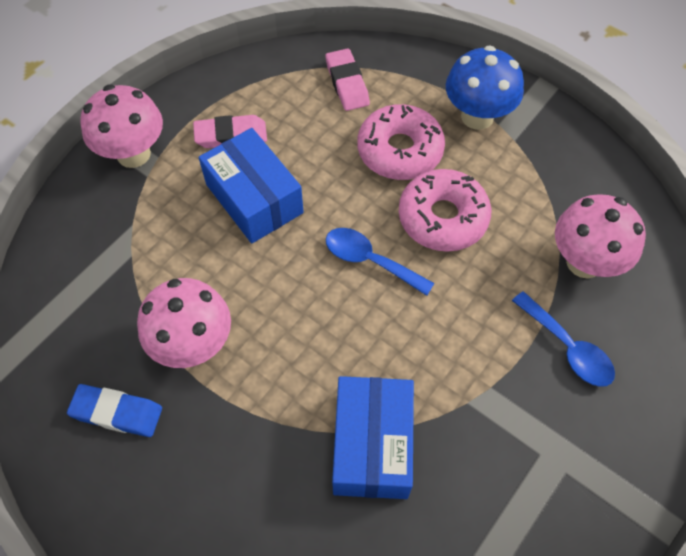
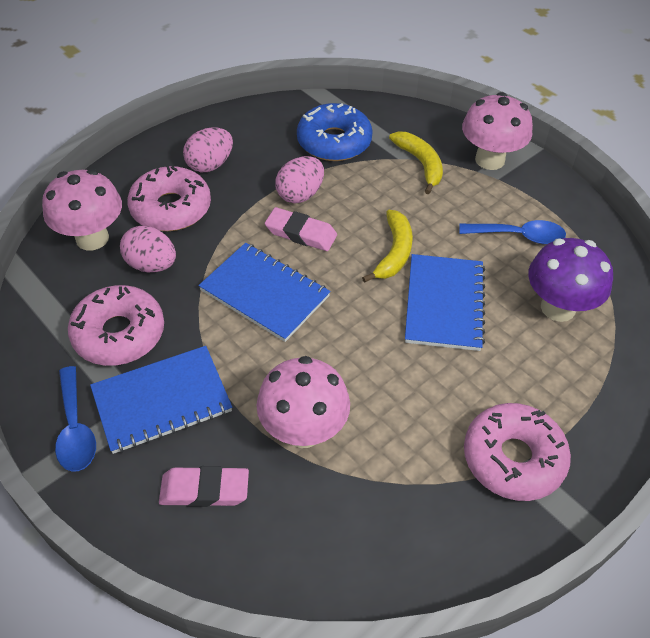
blue box: 2 -> 0
blue donut: 0 -> 1
blue eraser: 1 -> 0
blue mushroom: 1 -> 0
blue notebook: 0 -> 3
pink donut: 2 -> 3
pink egg: 0 -> 3
purple mushroom: 0 -> 1
yellow banana: 0 -> 2

